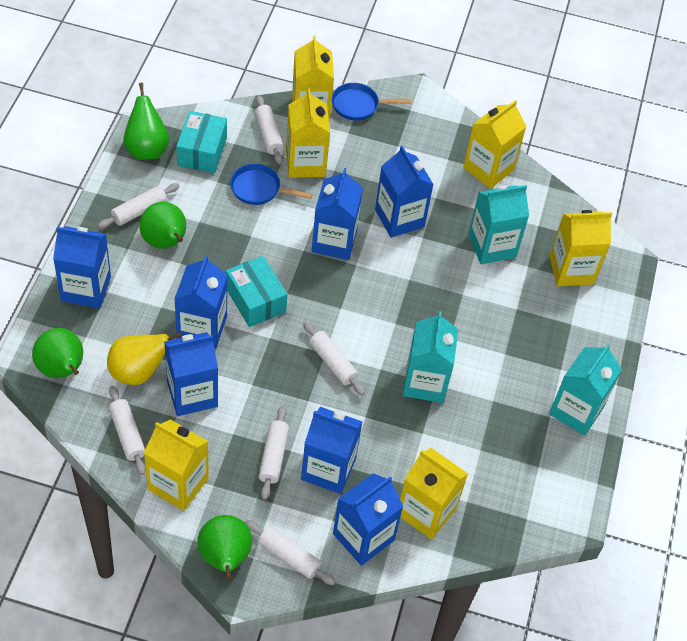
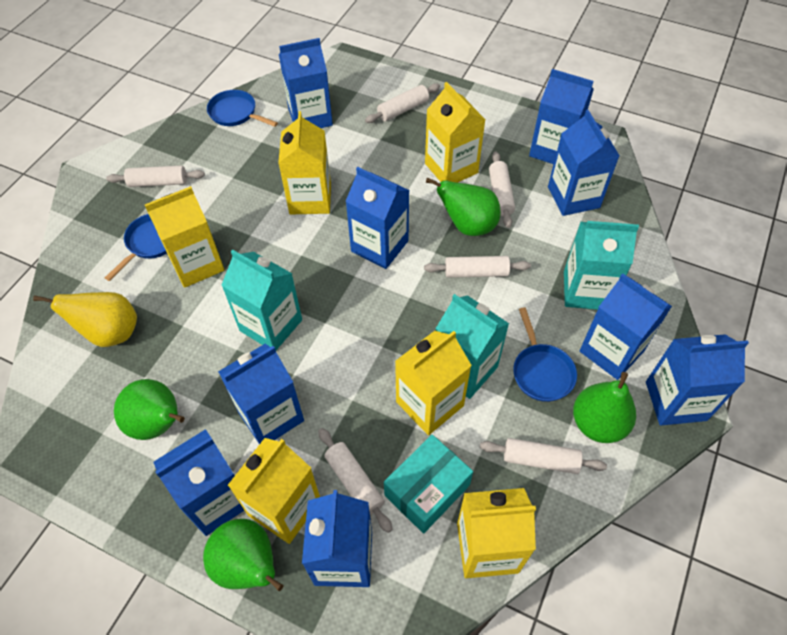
blue carton: 7 -> 9
blue pan: 2 -> 3
turquoise box: 2 -> 1

